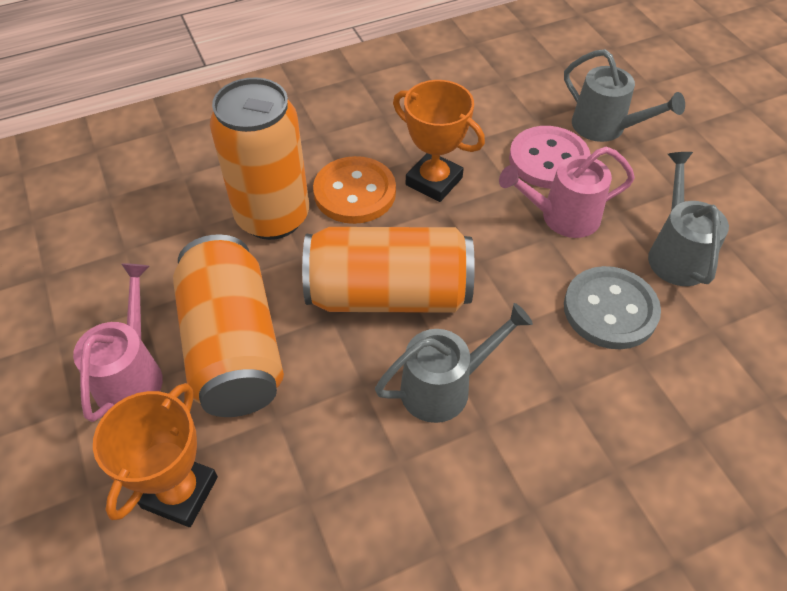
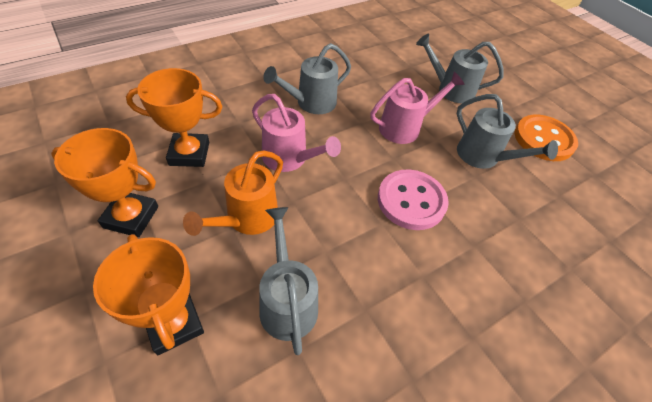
grey button: 1 -> 0
grey watering can: 3 -> 4
orange can: 3 -> 0
orange trophy: 2 -> 3
orange watering can: 0 -> 1

